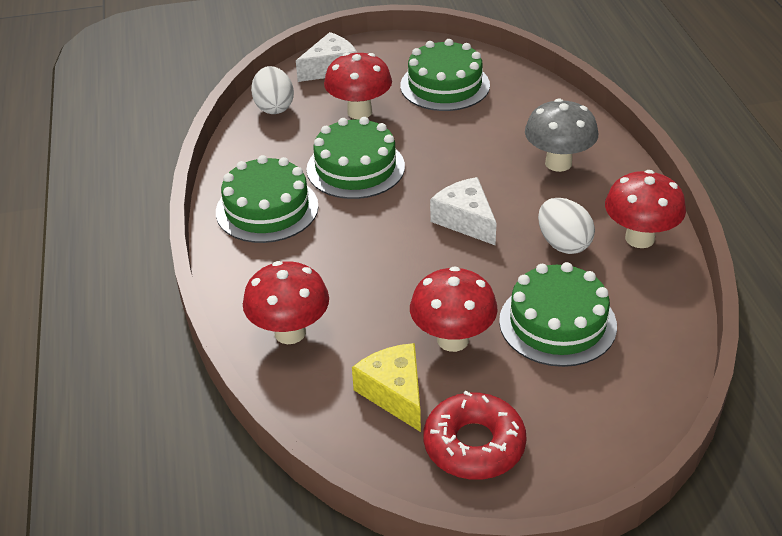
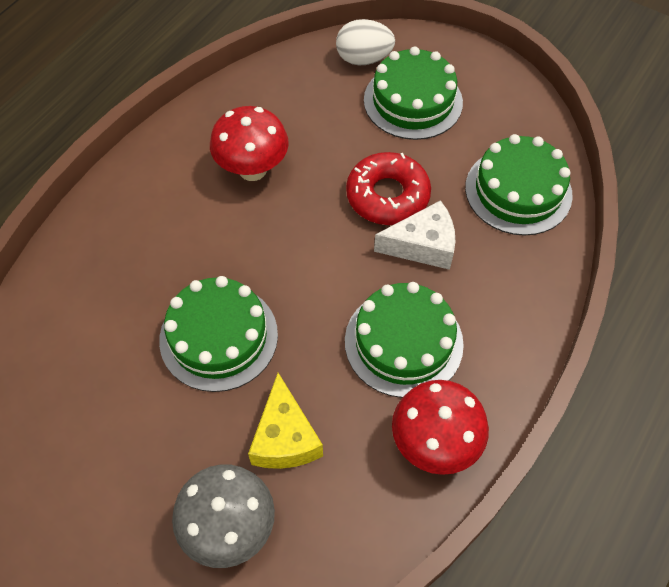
red mushroom: 4 -> 2
white cheese: 2 -> 1
white egg: 2 -> 1

